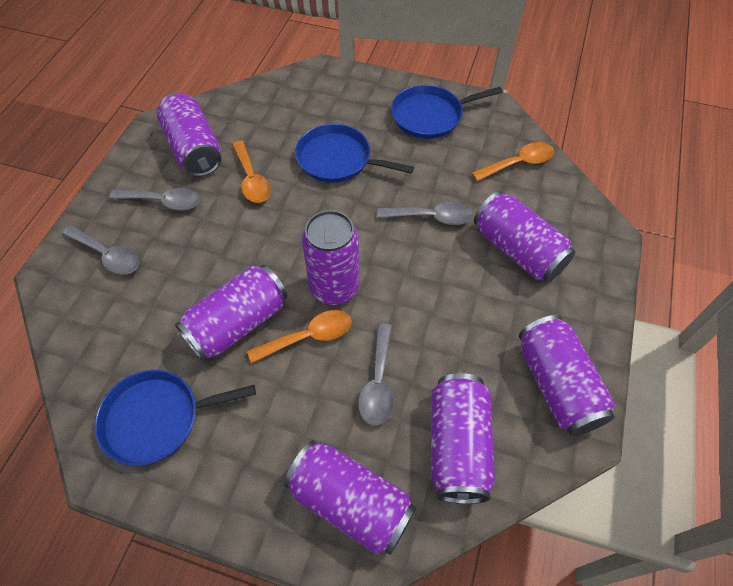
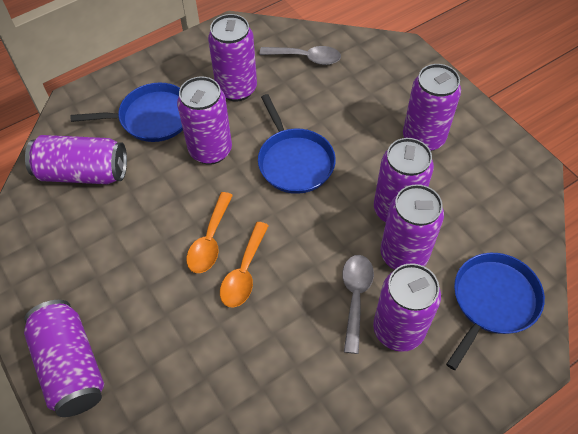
grey spoon: 4 -> 2
orange spoon: 3 -> 2
purple can: 7 -> 8

